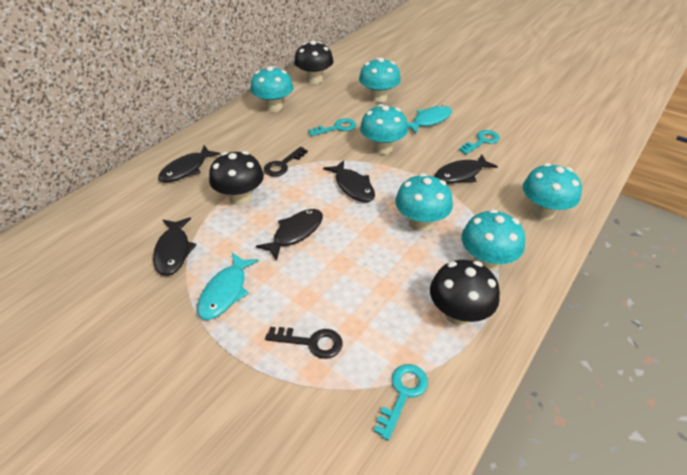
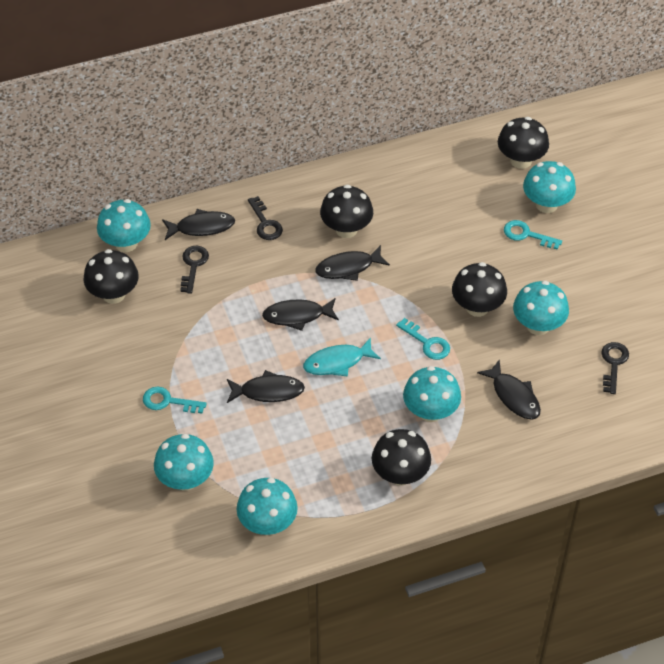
black key: 2 -> 3
black mushroom: 3 -> 5
turquoise fish: 2 -> 1

